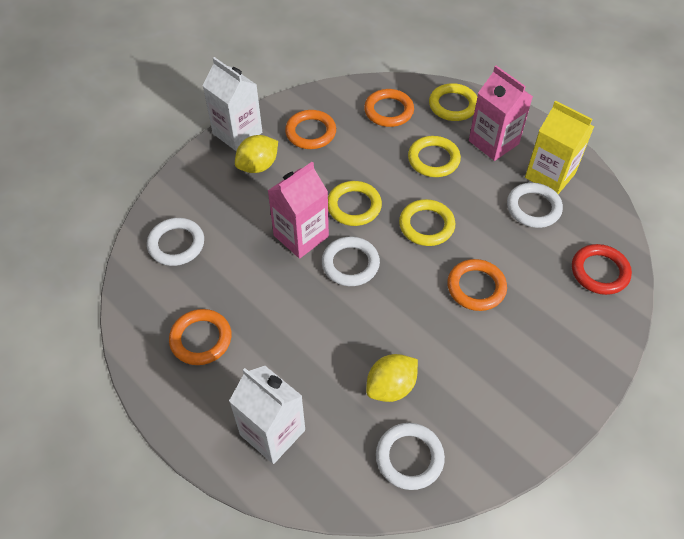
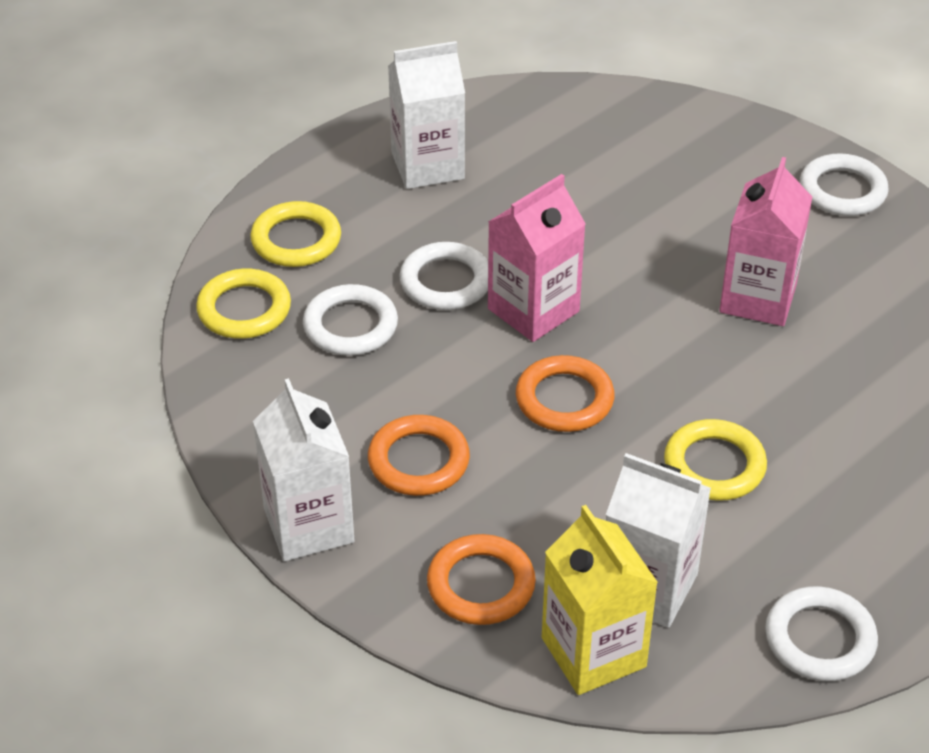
orange ring: 4 -> 3
red ring: 1 -> 0
white carton: 2 -> 3
yellow lemon: 2 -> 0
yellow ring: 4 -> 3

